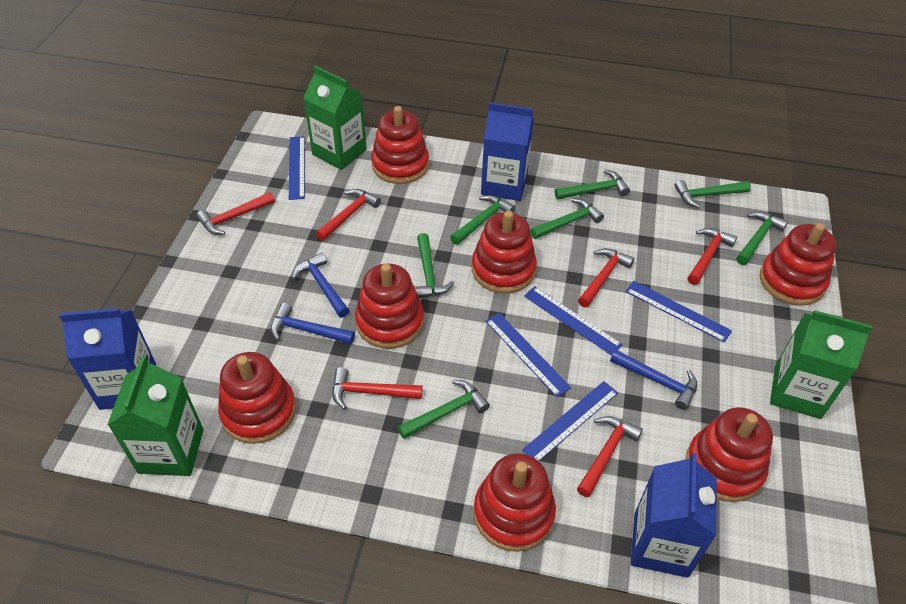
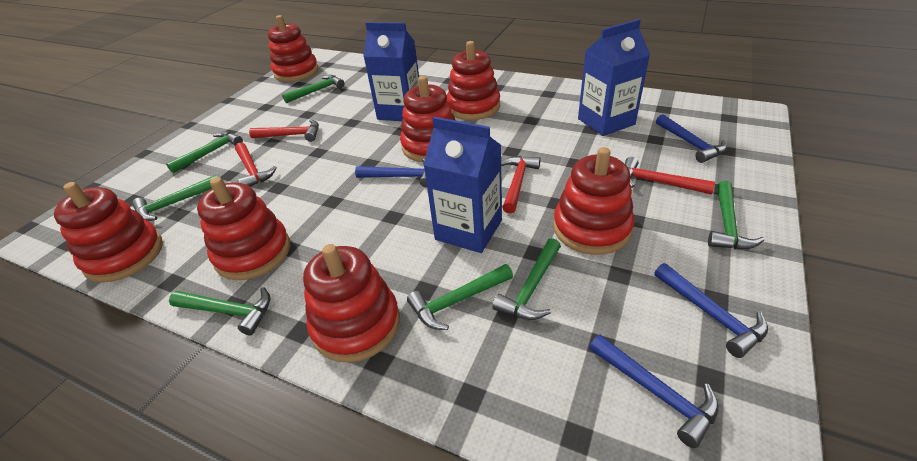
blue hammer: 3 -> 4
blue ruler: 5 -> 0
green carton: 3 -> 0
red hammer: 6 -> 4

